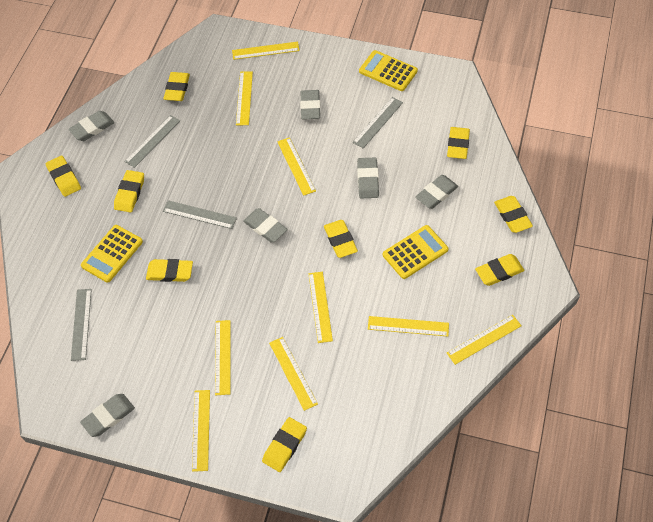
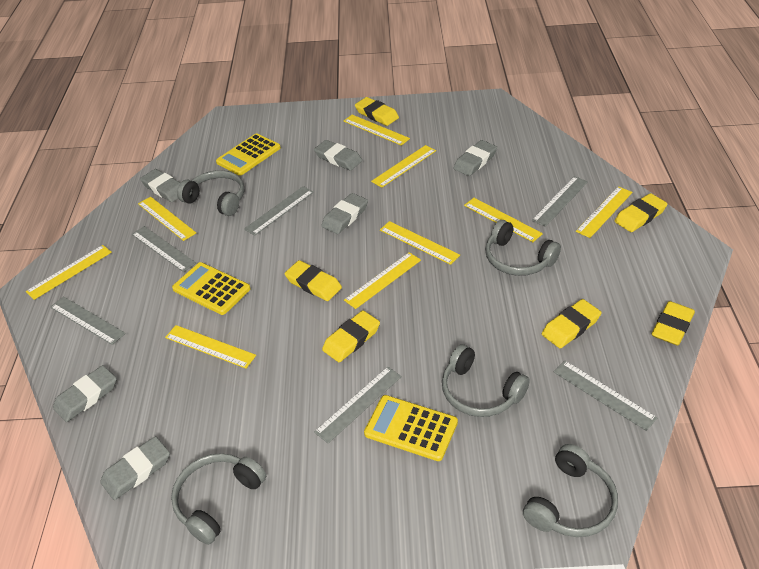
grey headphones: 0 -> 5
grey ruler: 4 -> 6
yellow eraser: 9 -> 6

